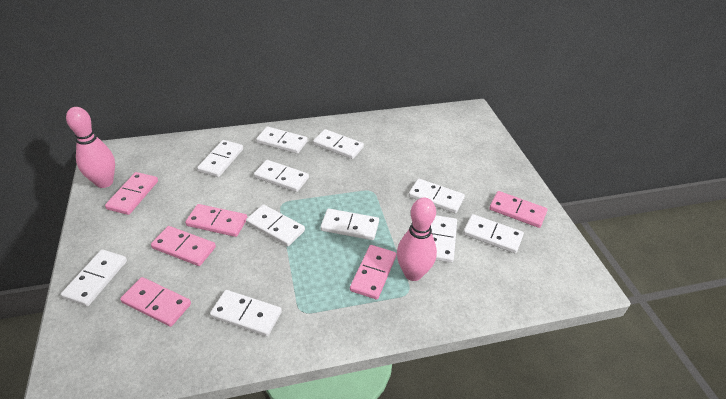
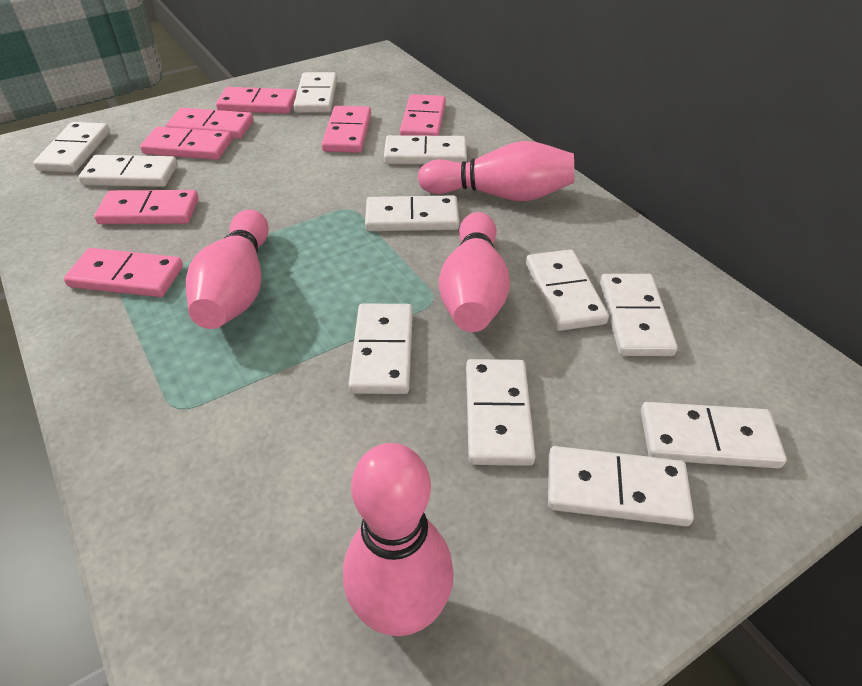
pink bowling pin: 2 -> 4
pink domino: 6 -> 7

